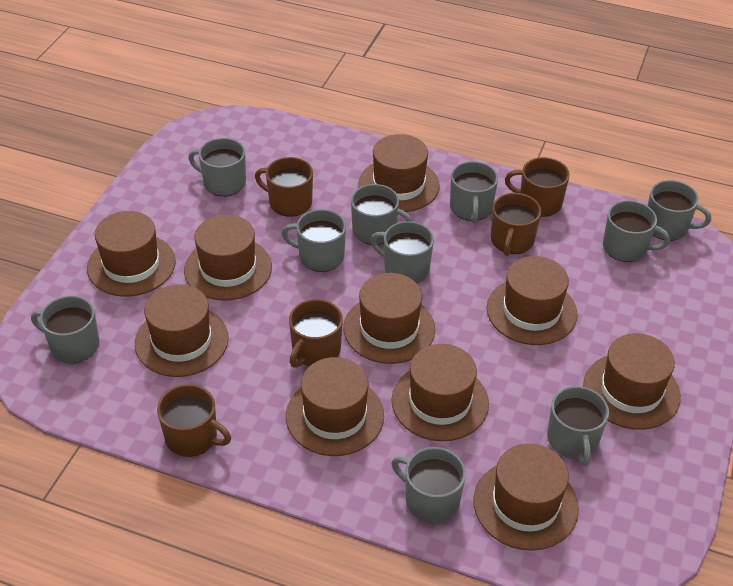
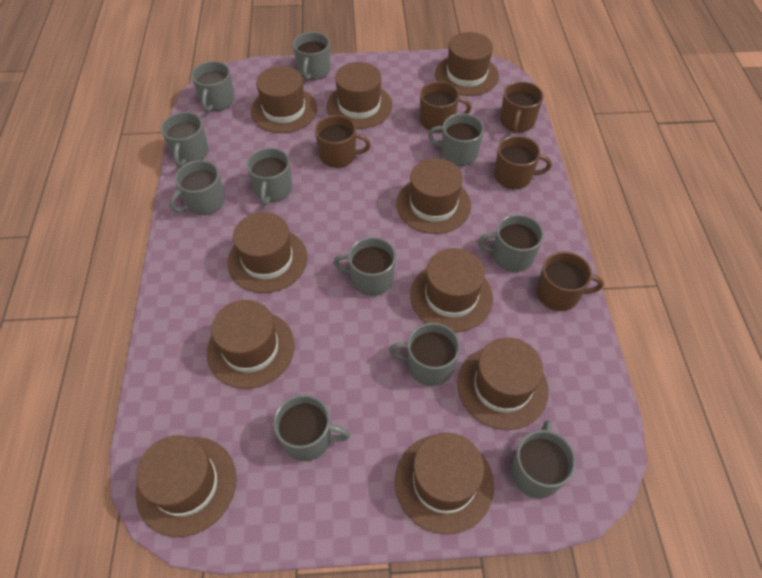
grey mug: 10 -> 11

